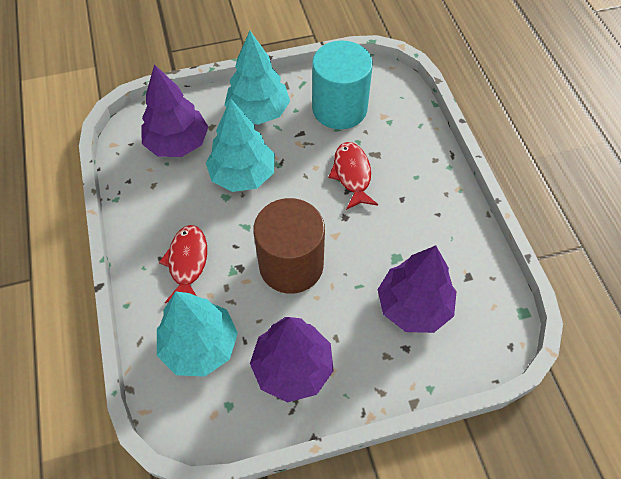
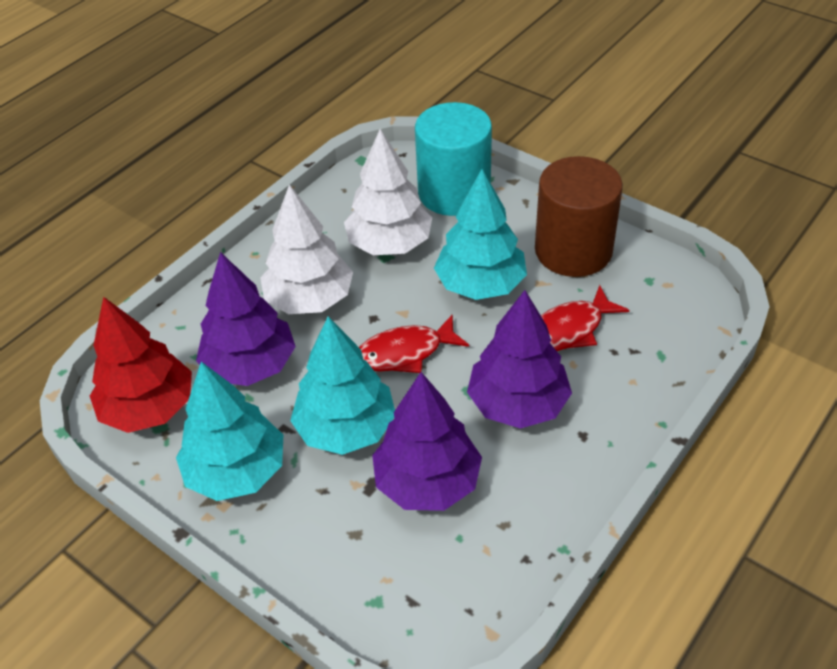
red tree: 0 -> 1
white tree: 0 -> 2

